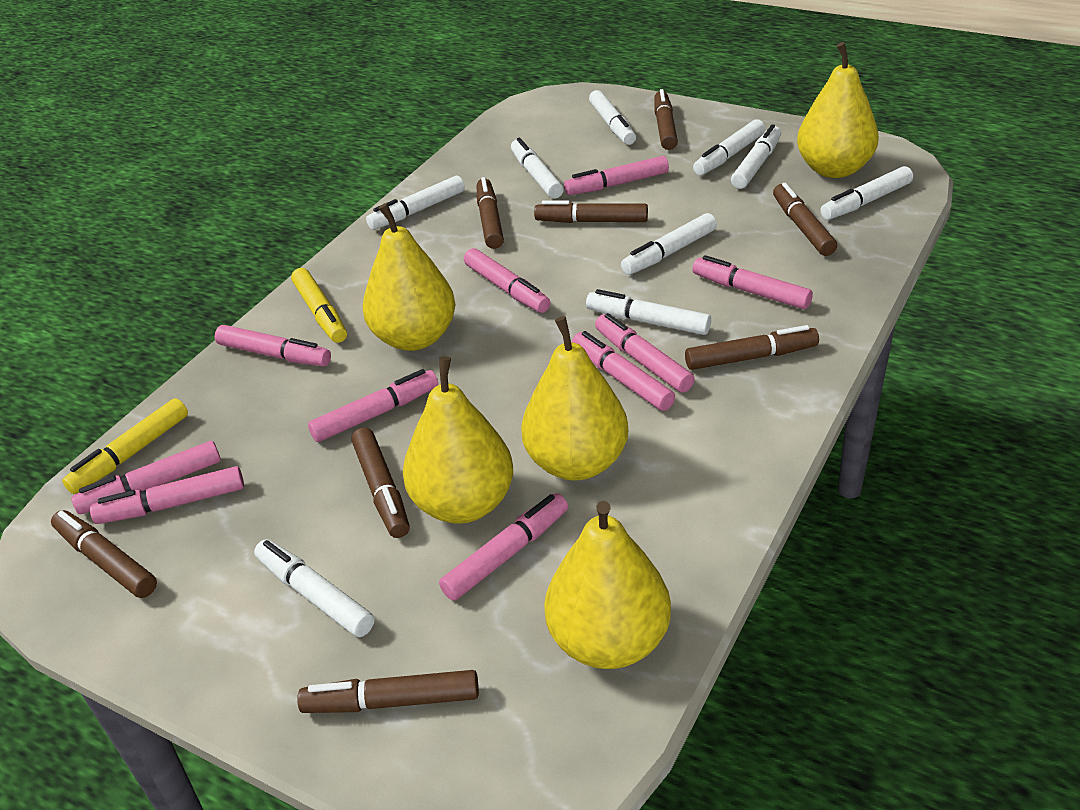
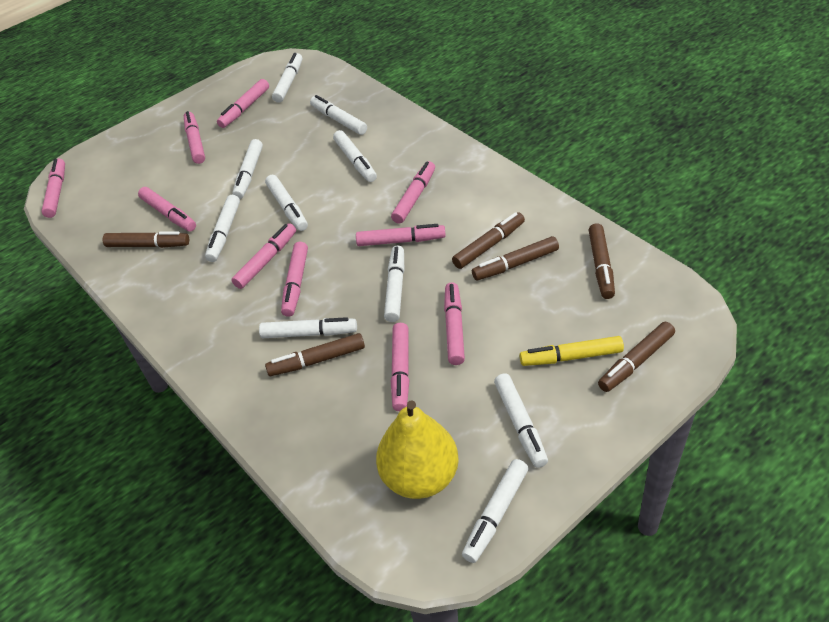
brown marker: 8 -> 6
white marker: 9 -> 10
yellow marker: 2 -> 1
yellow pear: 5 -> 1

